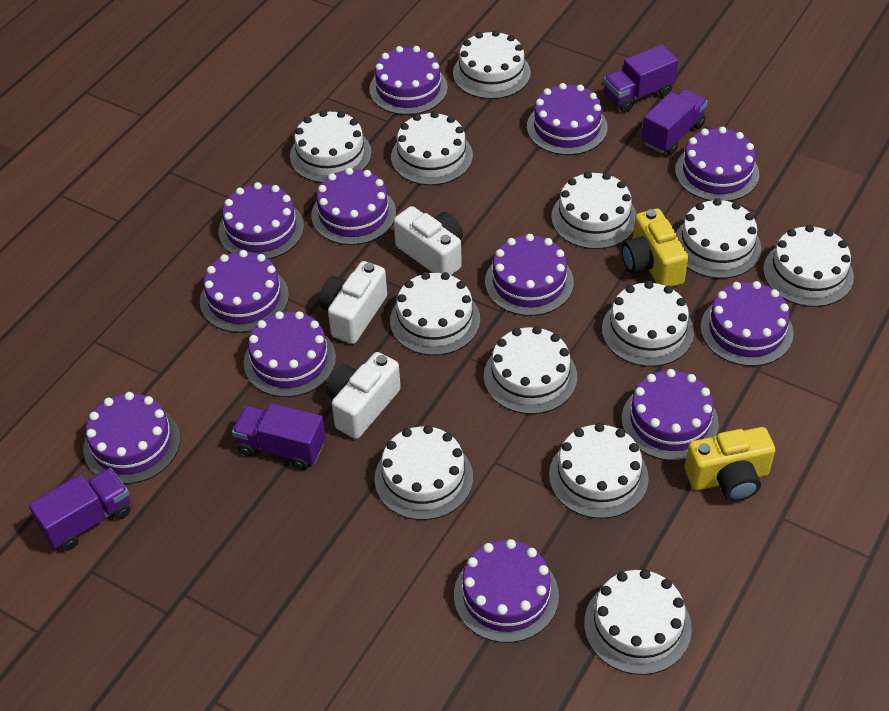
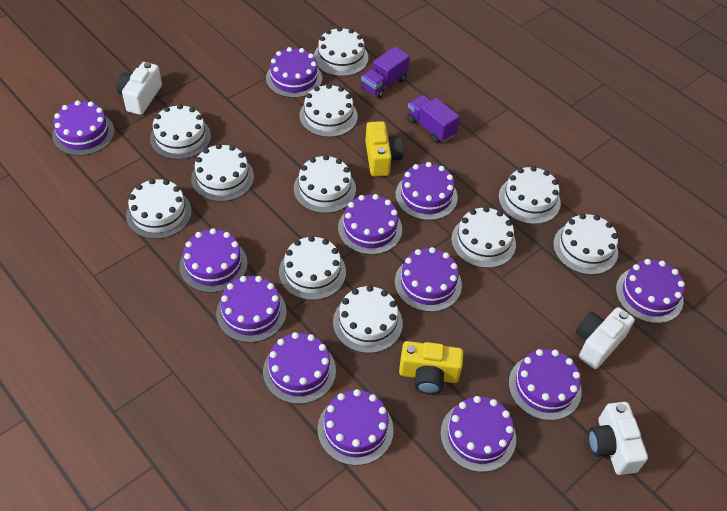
purple truck: 4 -> 2
white cake: 12 -> 11

